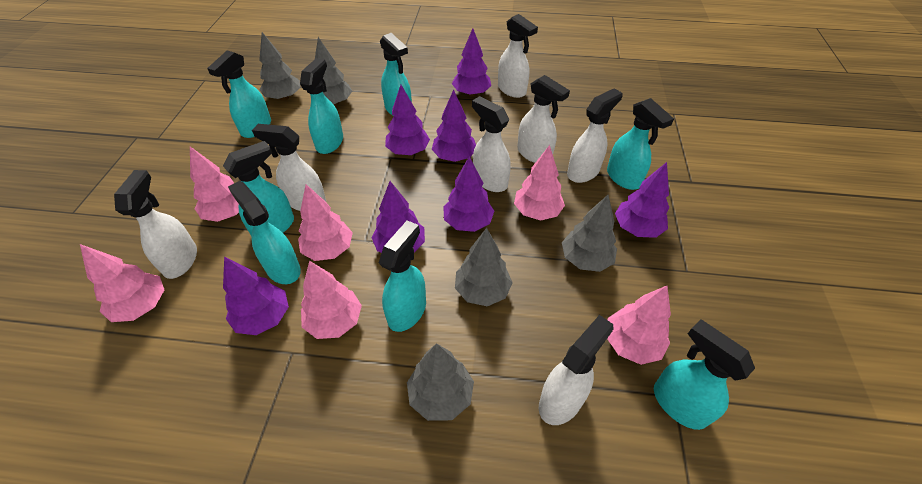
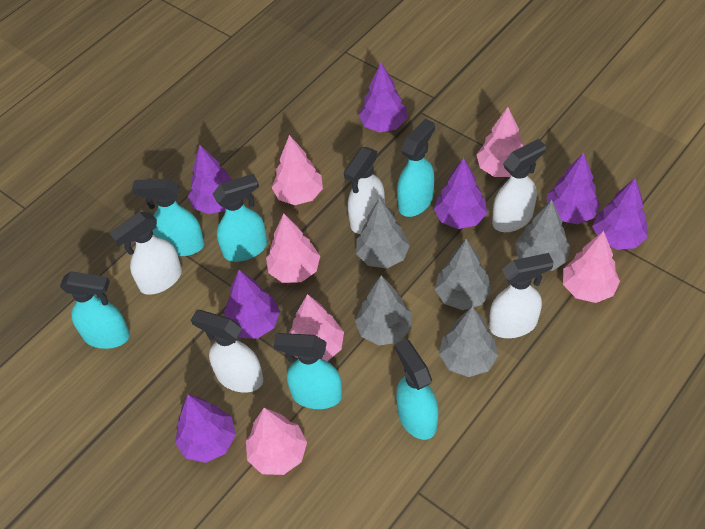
turquoise spray bottle: 8 -> 6
white spray bottle: 7 -> 5

